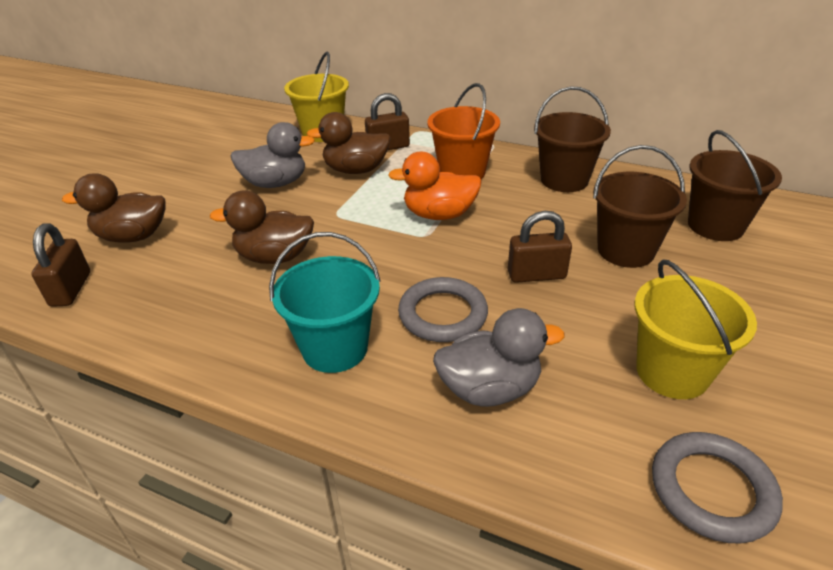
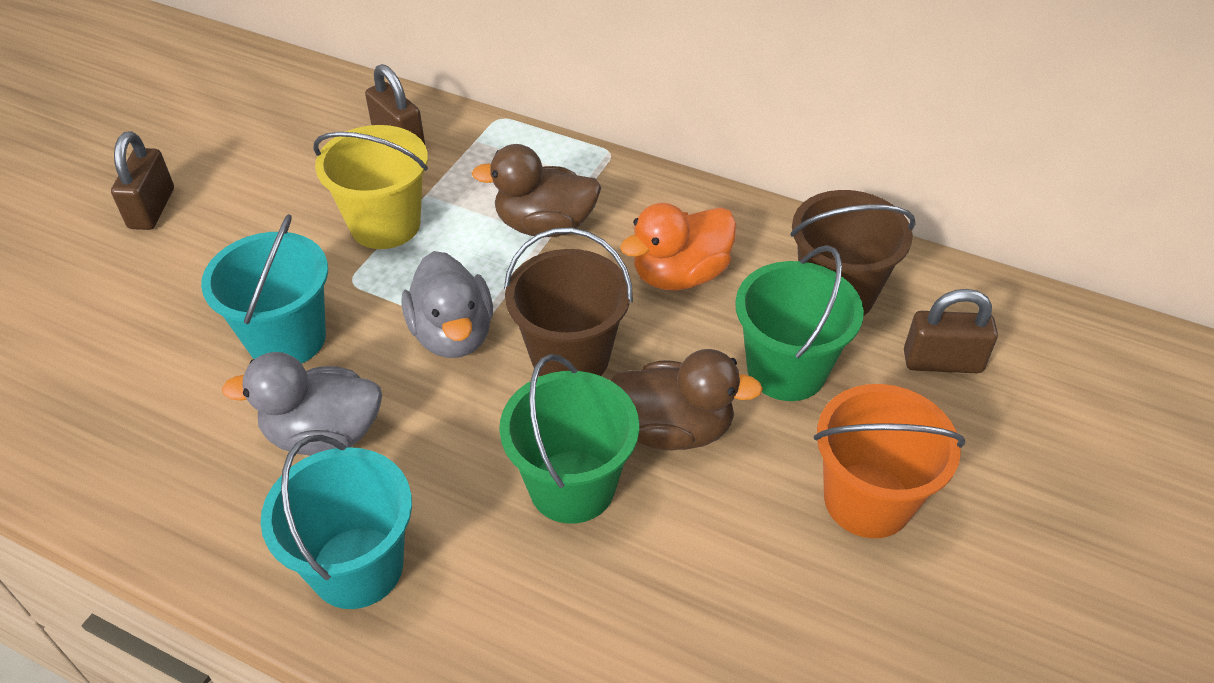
brown bucket: 3 -> 2
brown duck: 3 -> 2
green bucket: 0 -> 2
grey ring: 2 -> 0
turquoise bucket: 1 -> 2
yellow bucket: 2 -> 1

